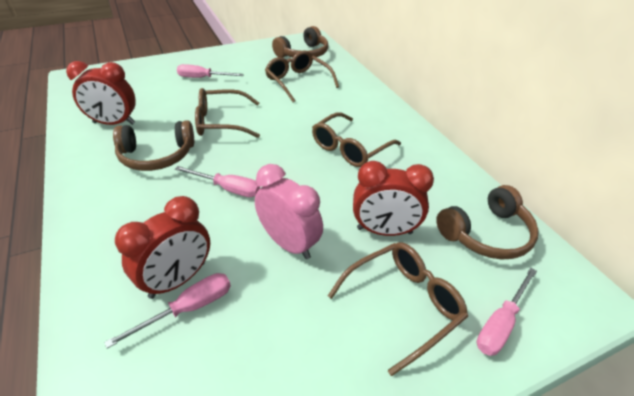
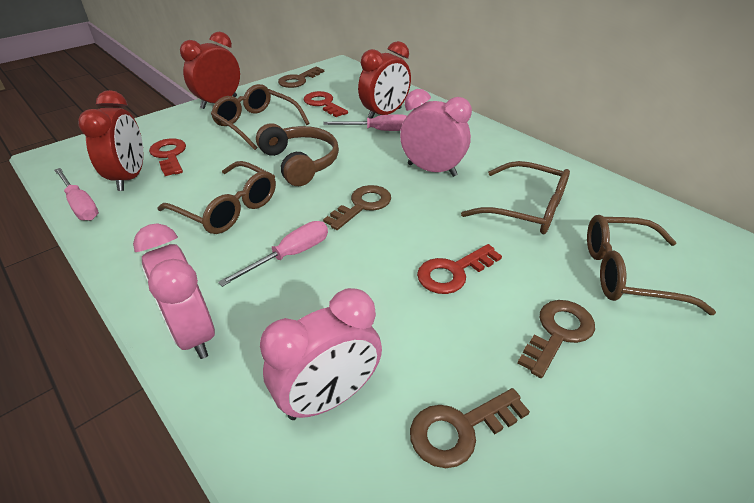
brown headphones: 3 -> 1
brown key: 0 -> 4
pink clock: 1 -> 3
pink screwdriver: 4 -> 3
red key: 0 -> 3

